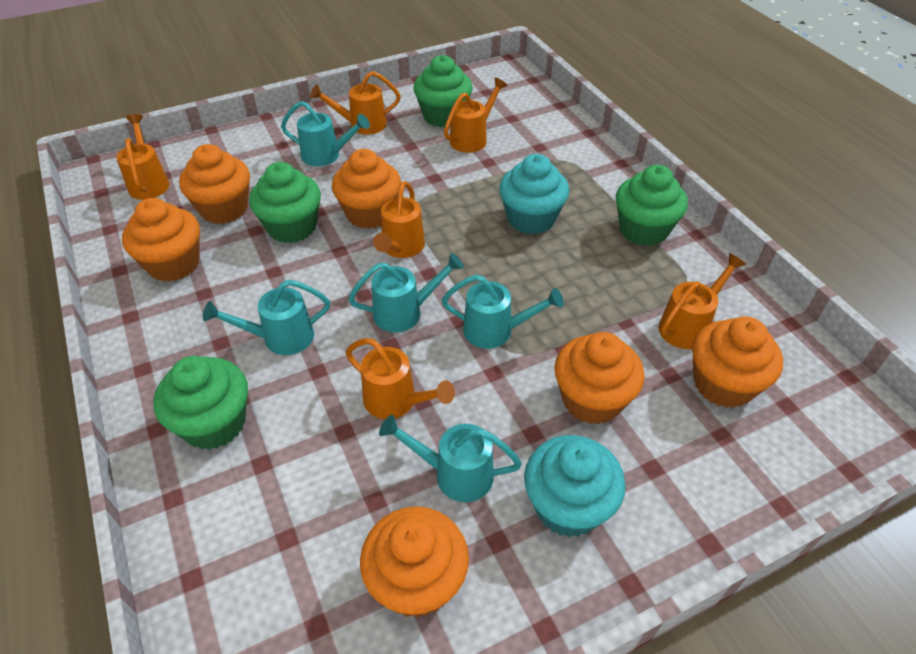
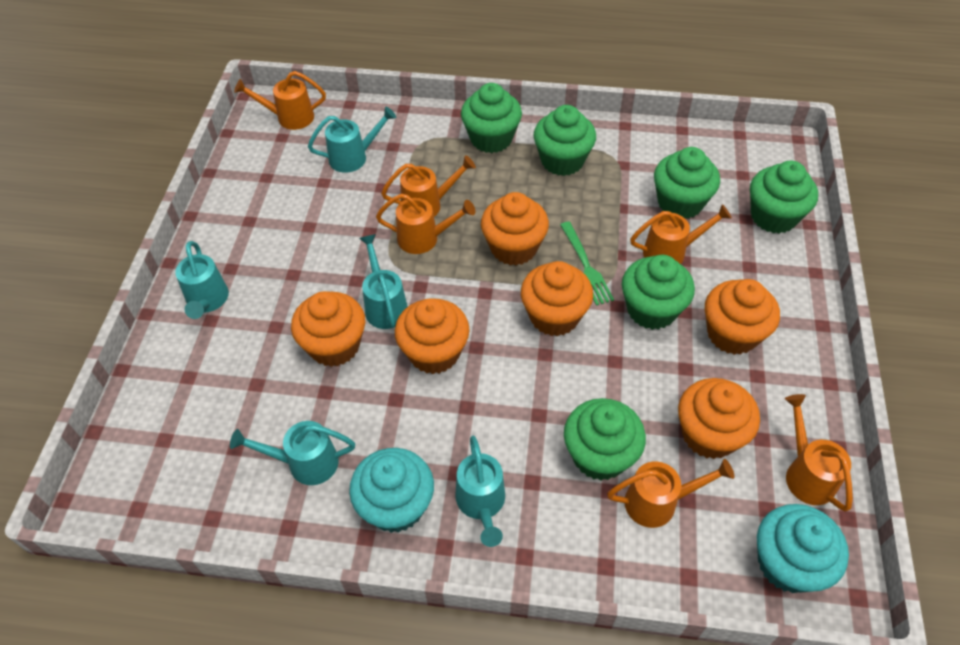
green cupcake: 4 -> 6
green fork: 0 -> 1

